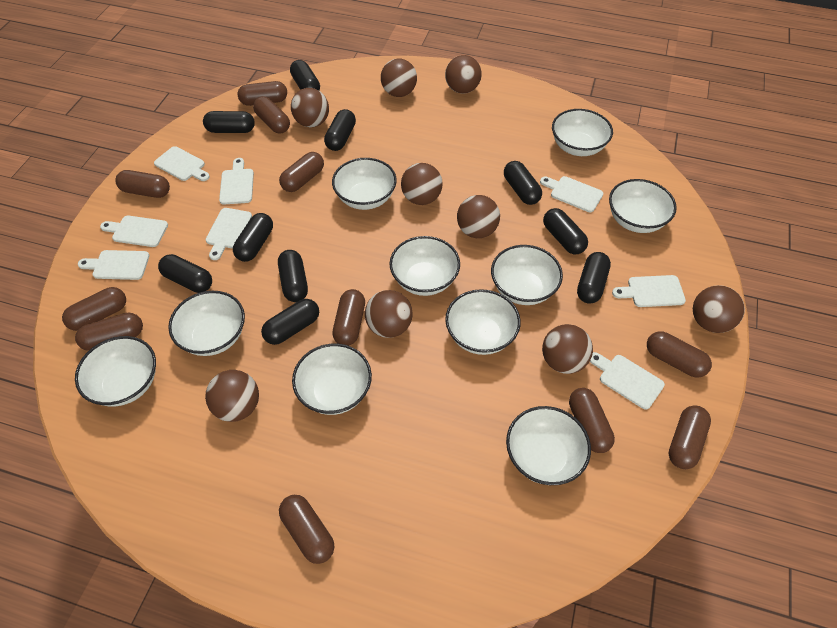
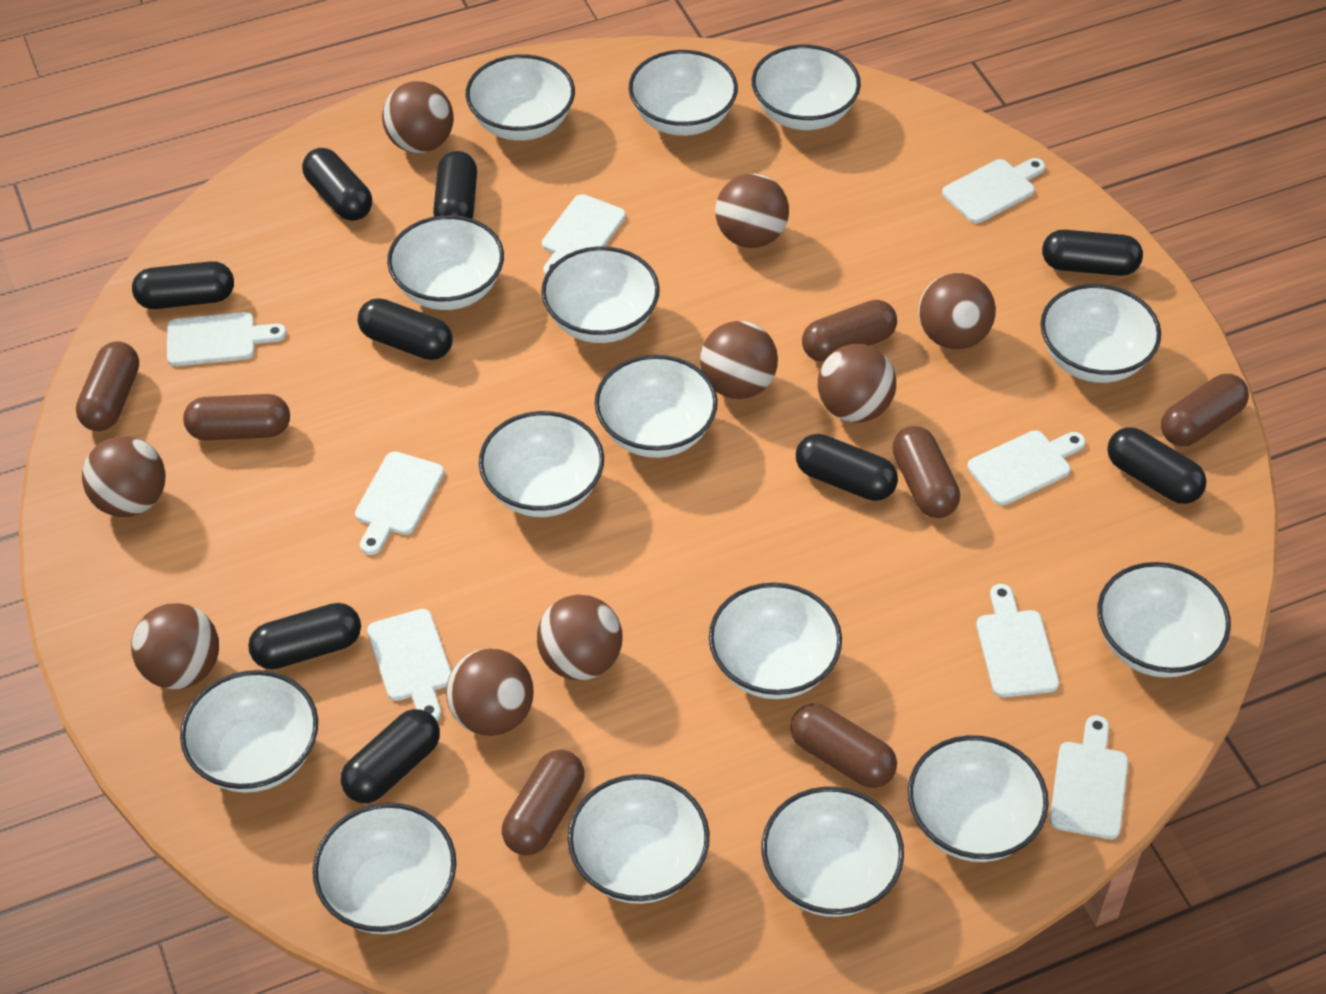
black capsule: 10 -> 9
brown capsule: 11 -> 7
white bowl: 10 -> 15

